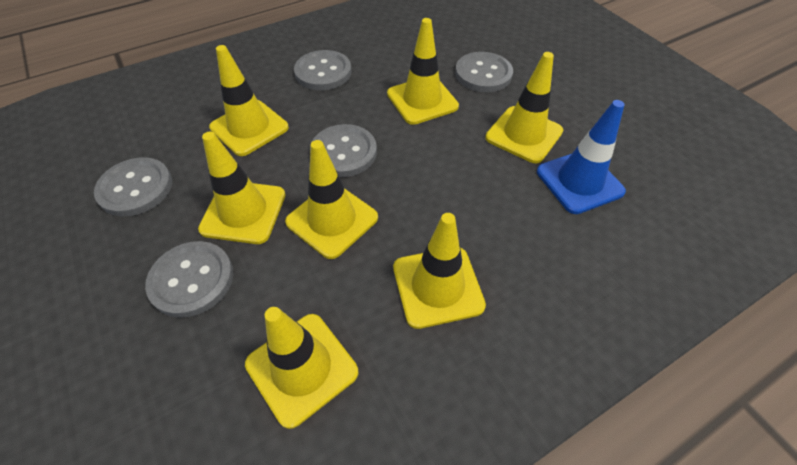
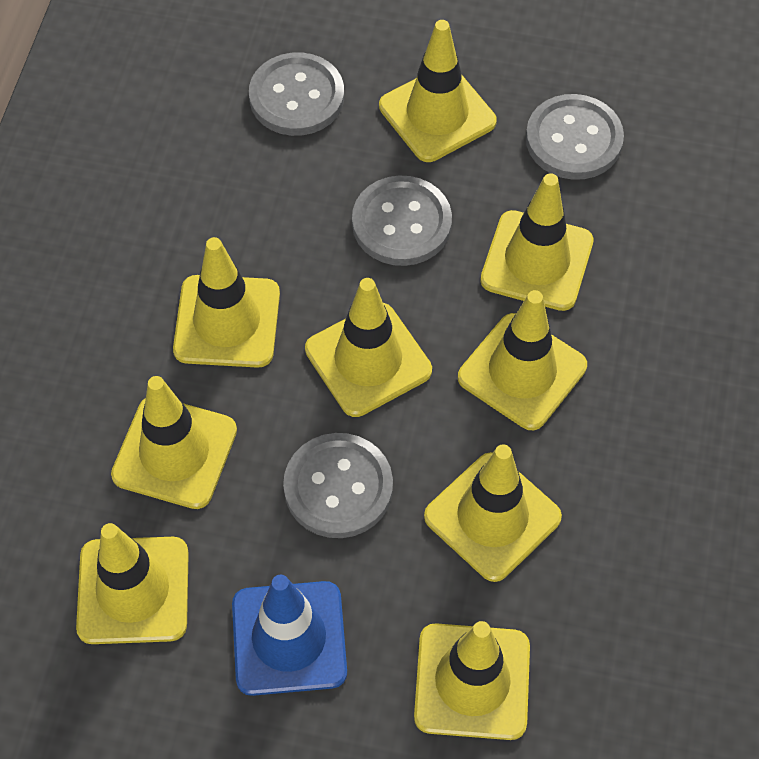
grey button: 5 -> 4
yellow traffic cone: 7 -> 9

